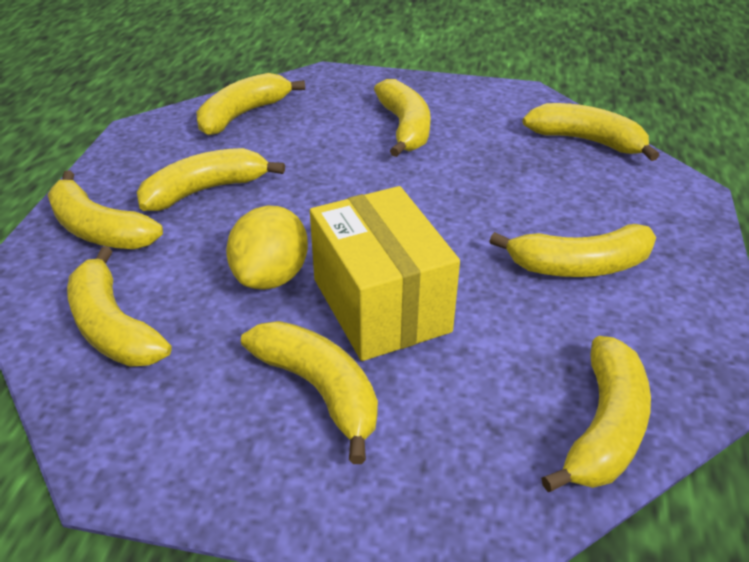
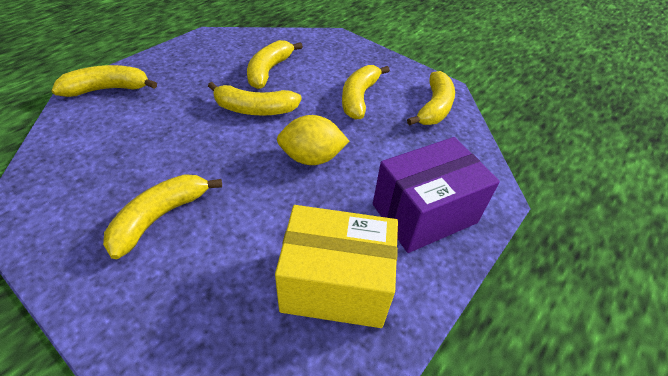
purple box: 0 -> 1
yellow banana: 9 -> 6

